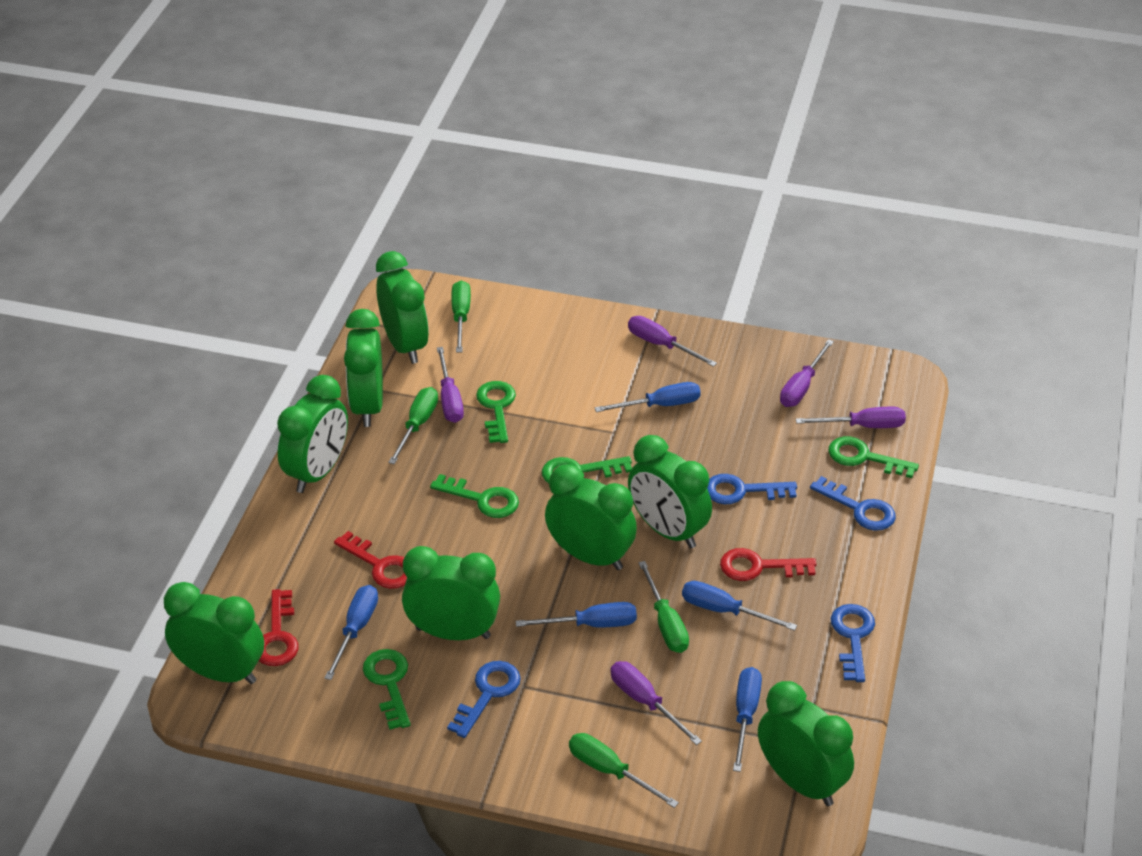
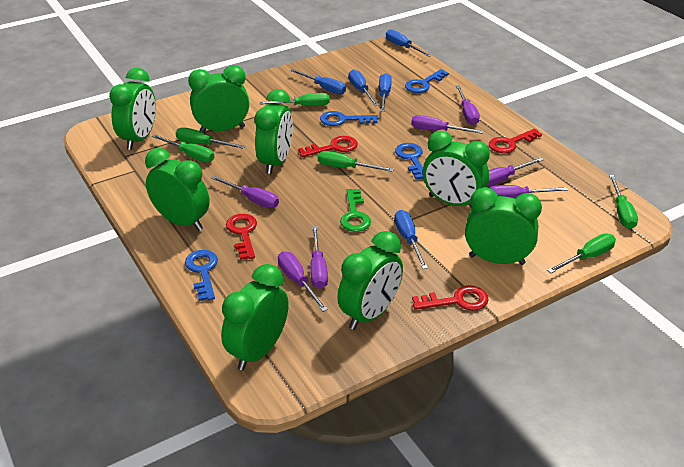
green key: 5 -> 1
green screwdriver: 4 -> 6
purple screwdriver: 5 -> 7
red key: 3 -> 4

